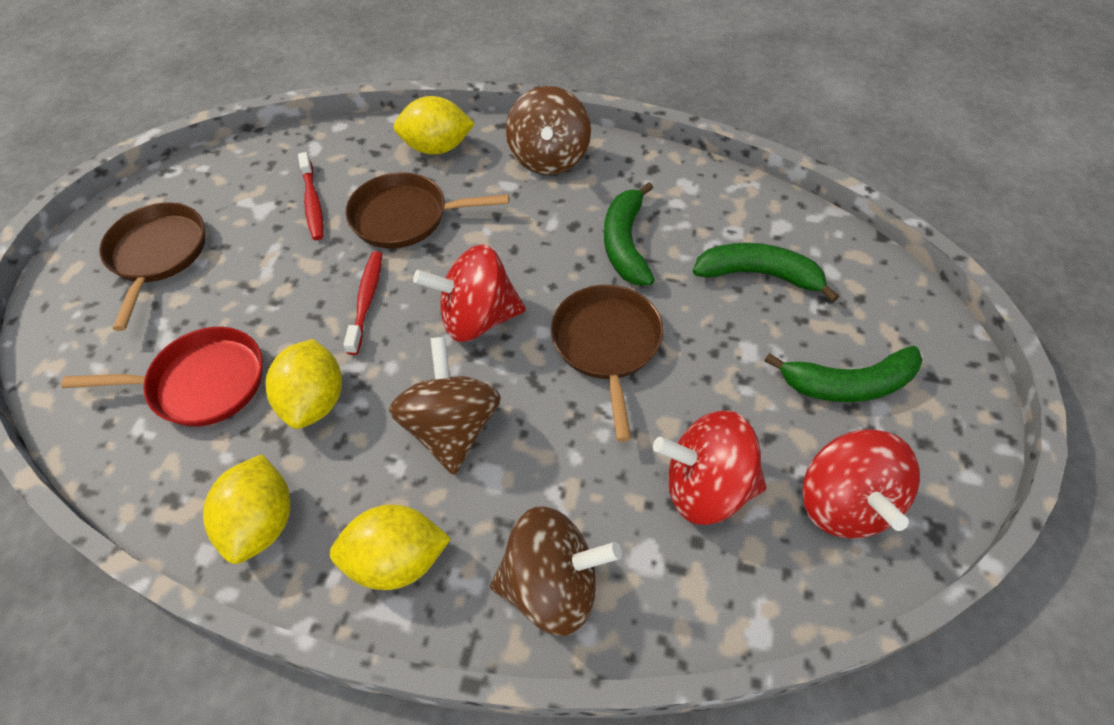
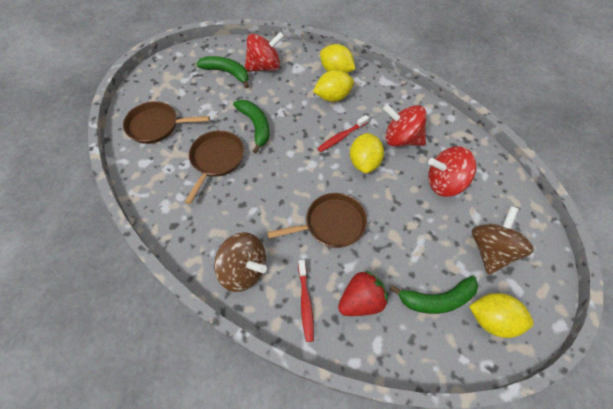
brown spinning top: 3 -> 2
red pan: 1 -> 0
red strawberry: 0 -> 1

